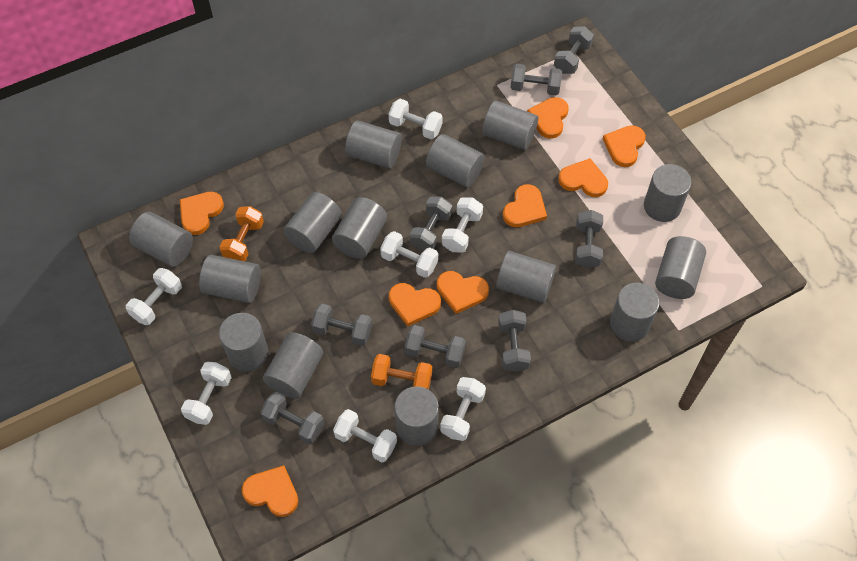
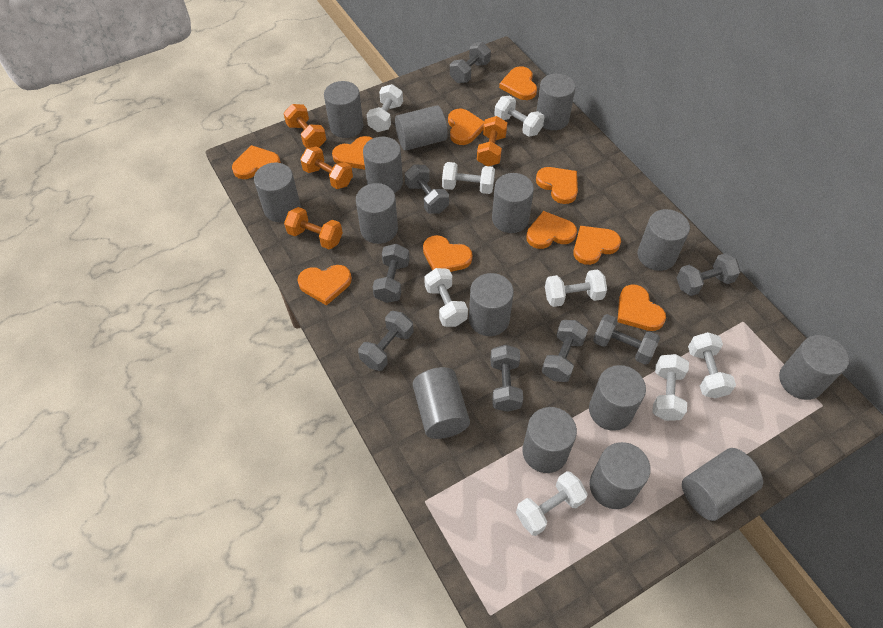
grey cylinder: 14 -> 15
orange dumbbell: 2 -> 4
orange heart: 8 -> 10
white dumbbell: 7 -> 8

